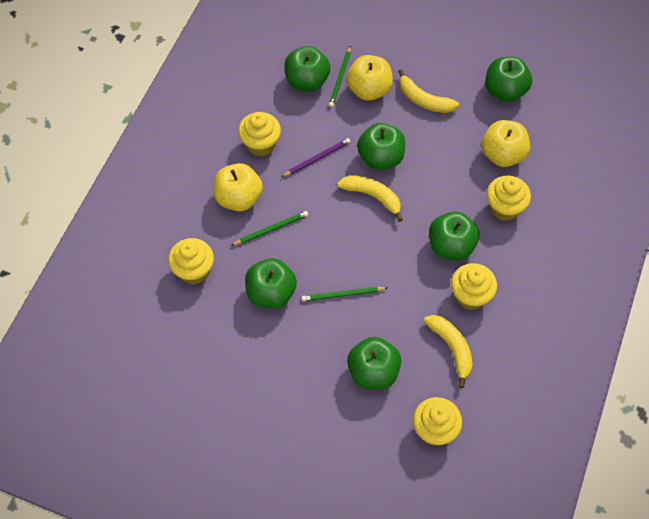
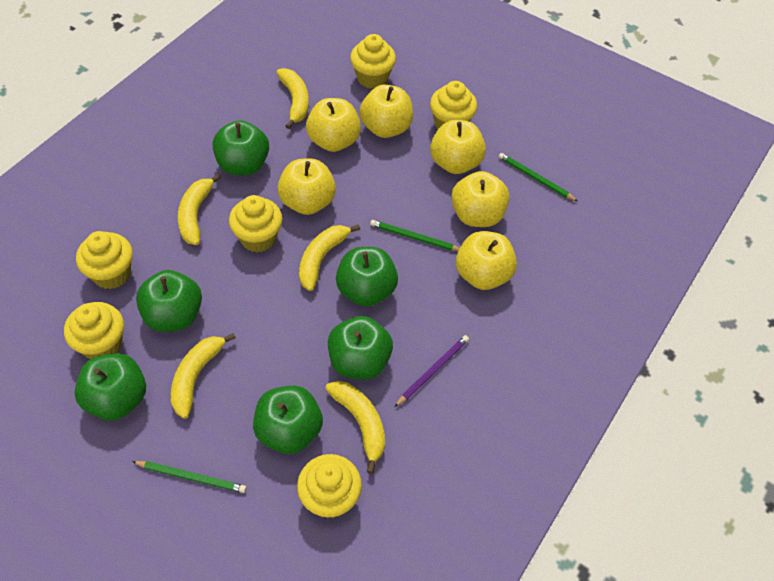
yellow apple: 3 -> 6
yellow banana: 3 -> 5
yellow cupcake: 5 -> 6

